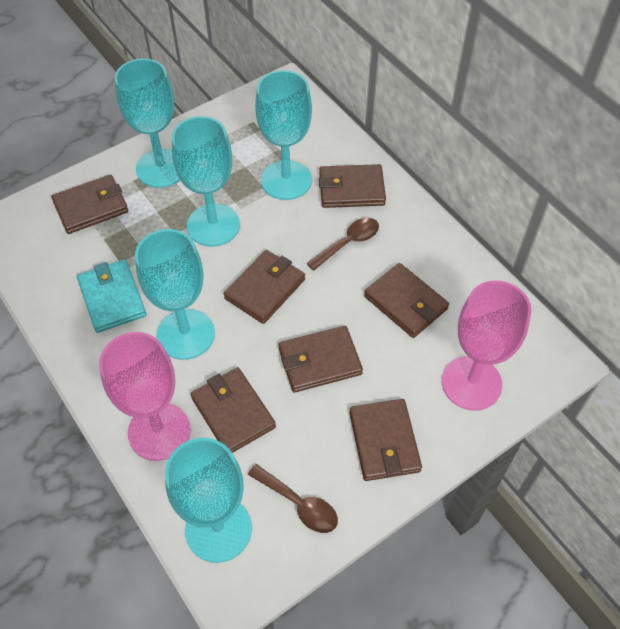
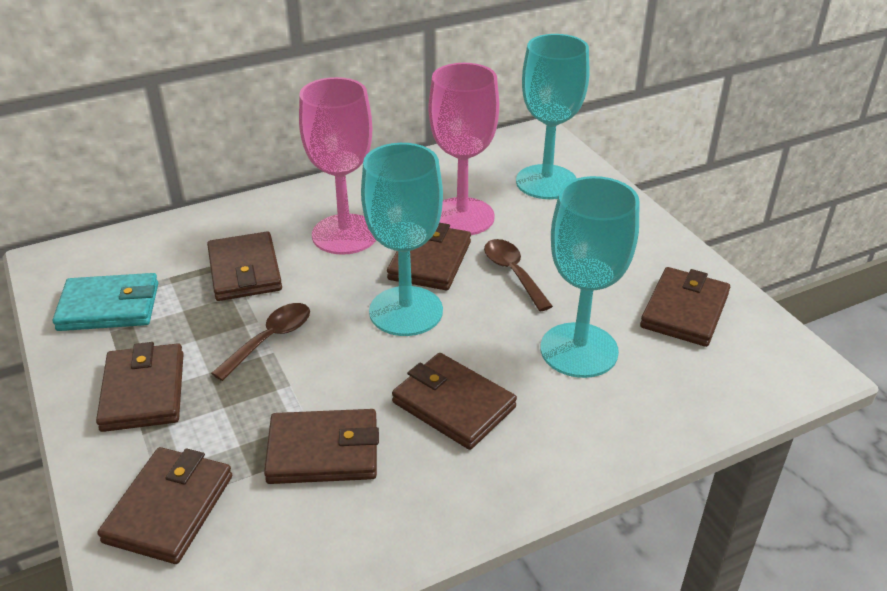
turquoise goblet: 5 -> 3

